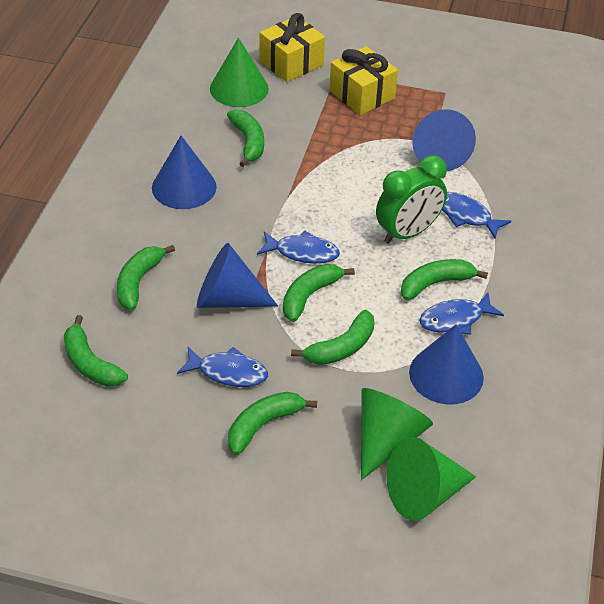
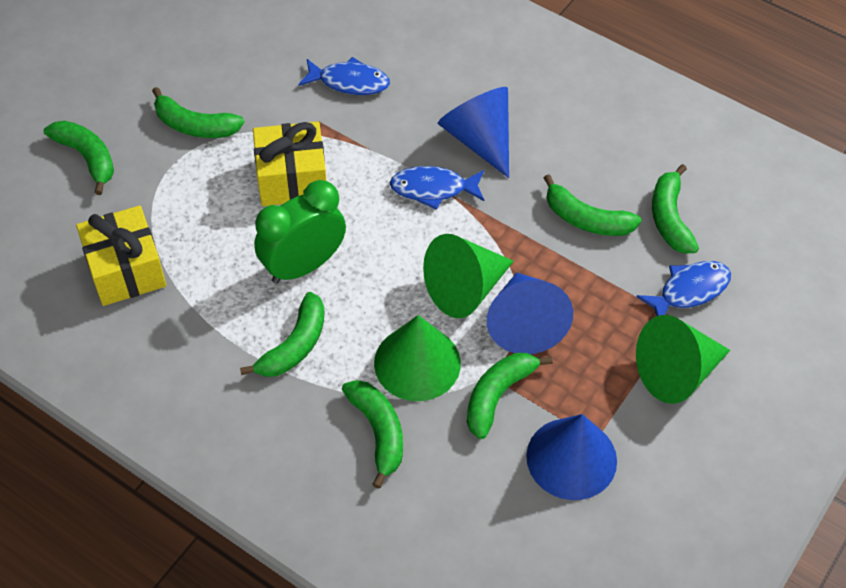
blue cone: 4 -> 3
blue fish: 4 -> 3

